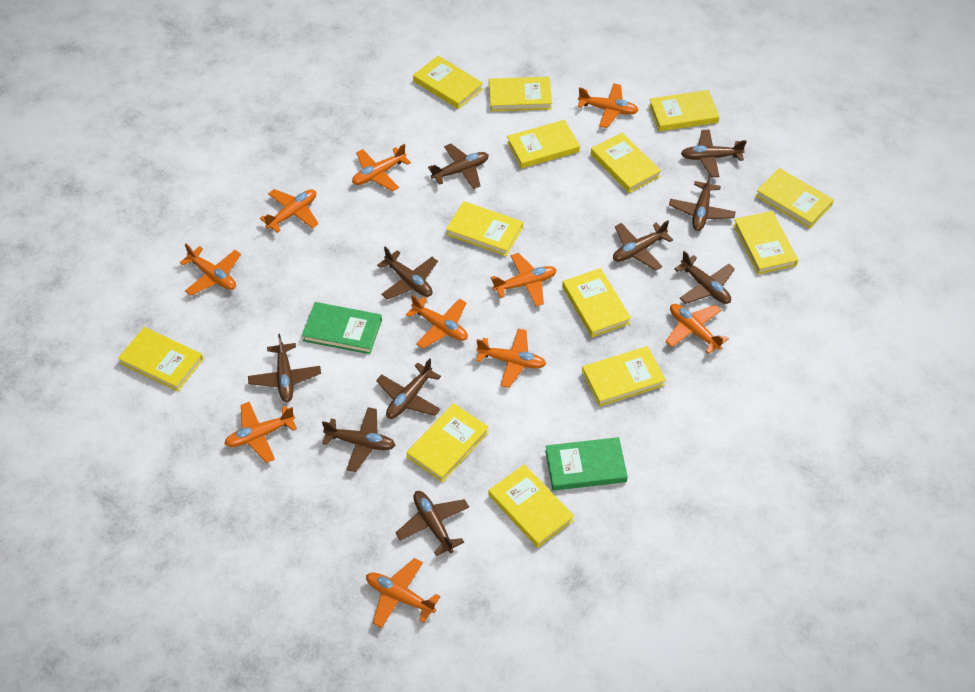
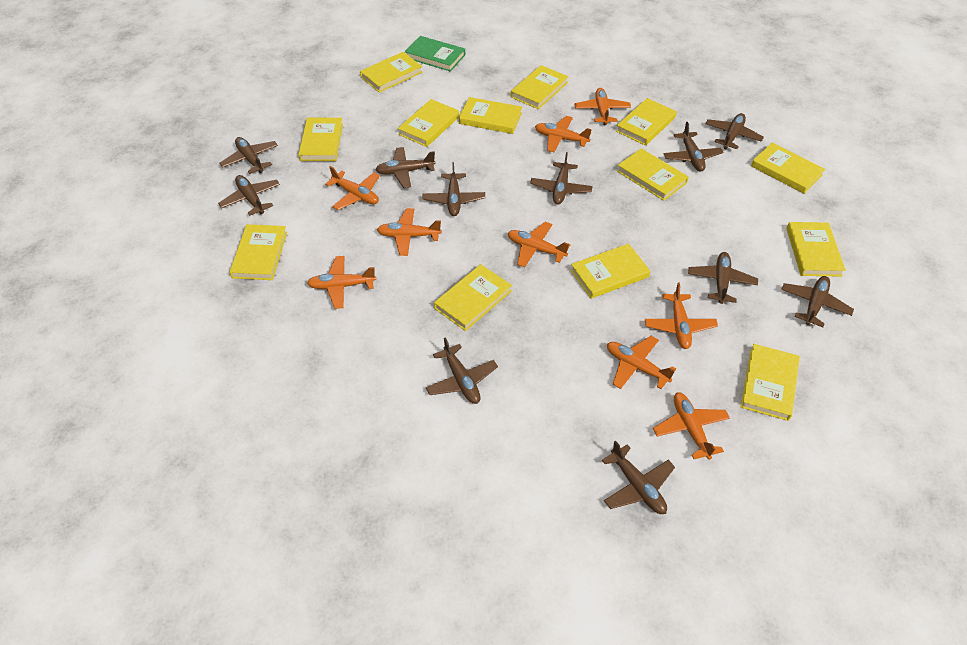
brown plane: 10 -> 11
green book: 2 -> 1
orange plane: 10 -> 9

